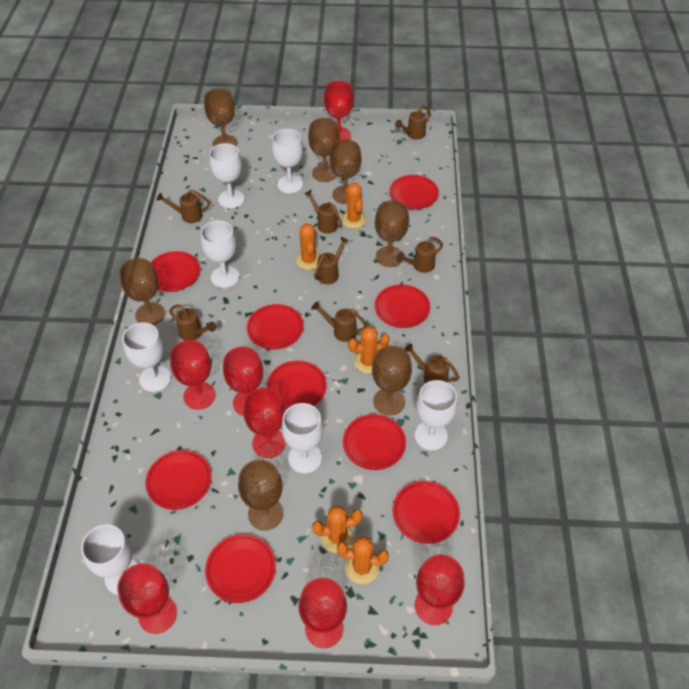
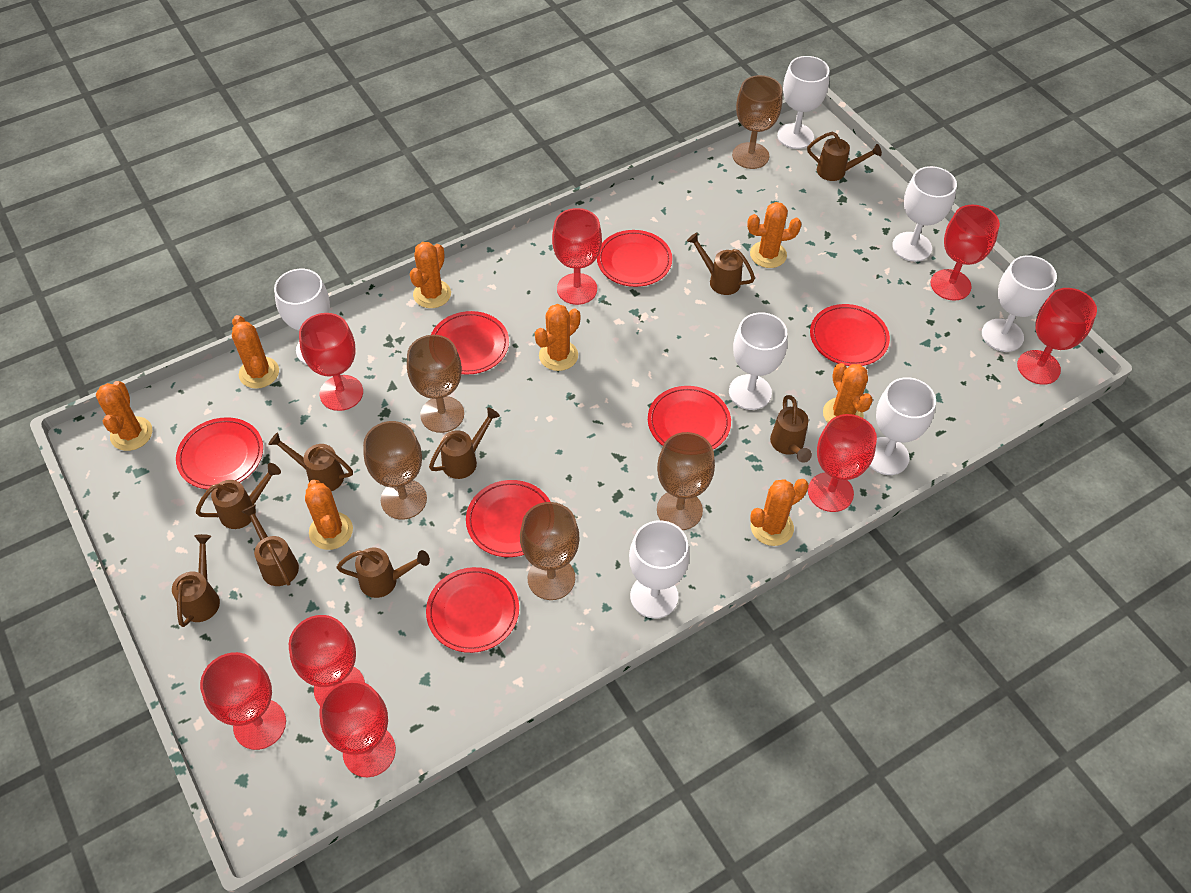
brown goblet: 7 -> 5
brown watering can: 8 -> 9
orange cactus: 5 -> 8
red goblet: 7 -> 8
red plate: 9 -> 7

